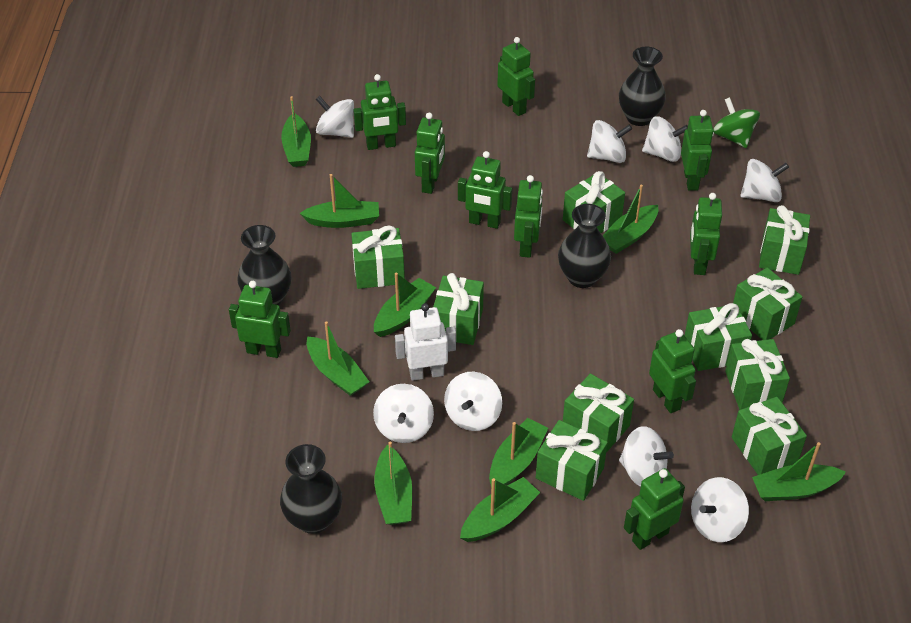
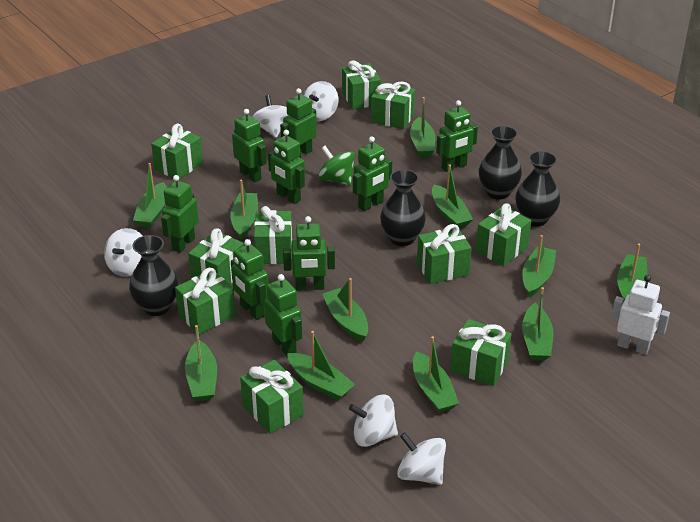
green boat: 9 -> 11
green robot: 10 -> 9
white spinning top: 8 -> 5

